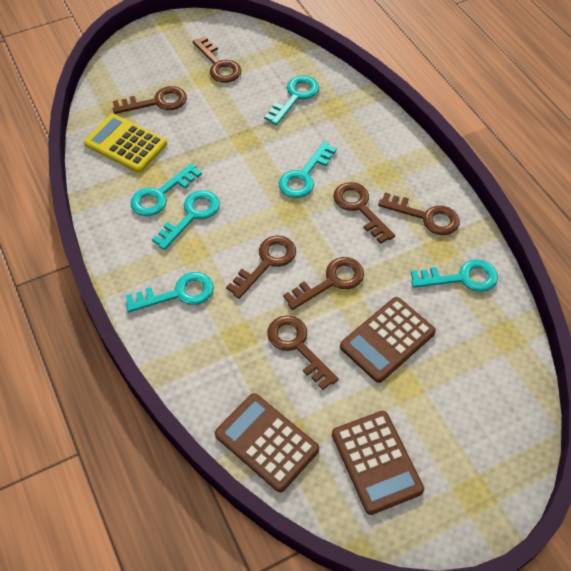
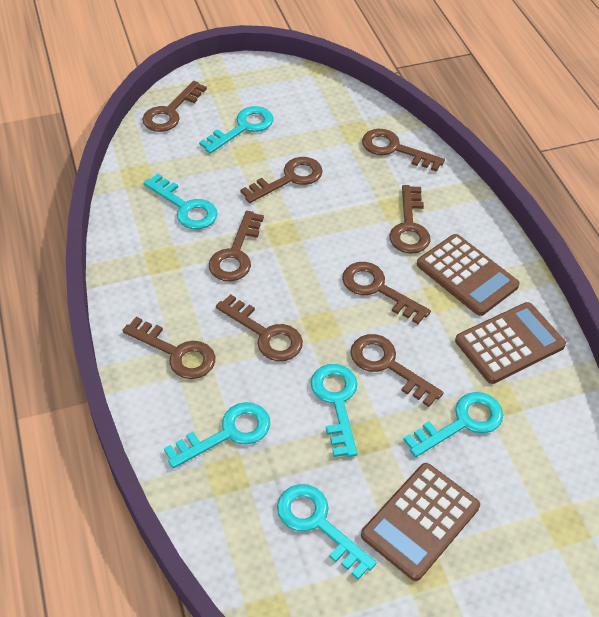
brown key: 7 -> 9
yellow calculator: 1 -> 0

